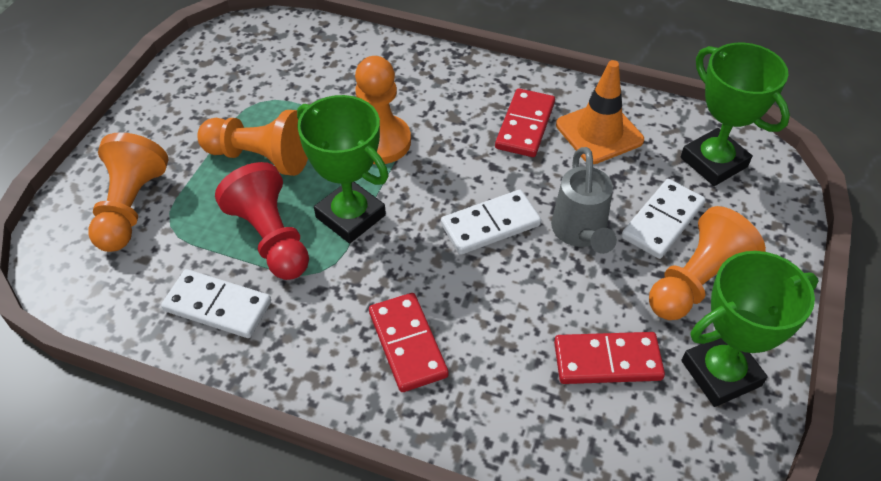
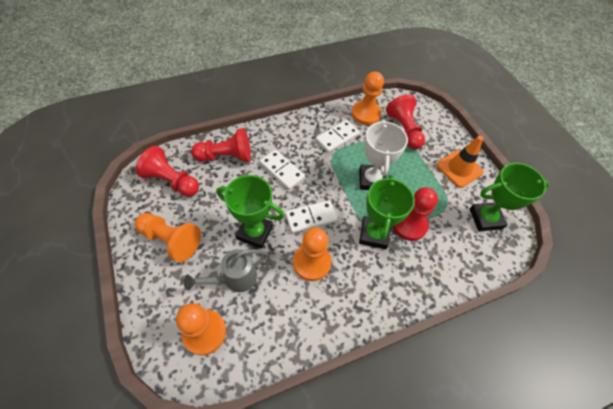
red domino: 3 -> 0
red pawn: 1 -> 4
white trophy: 0 -> 1

